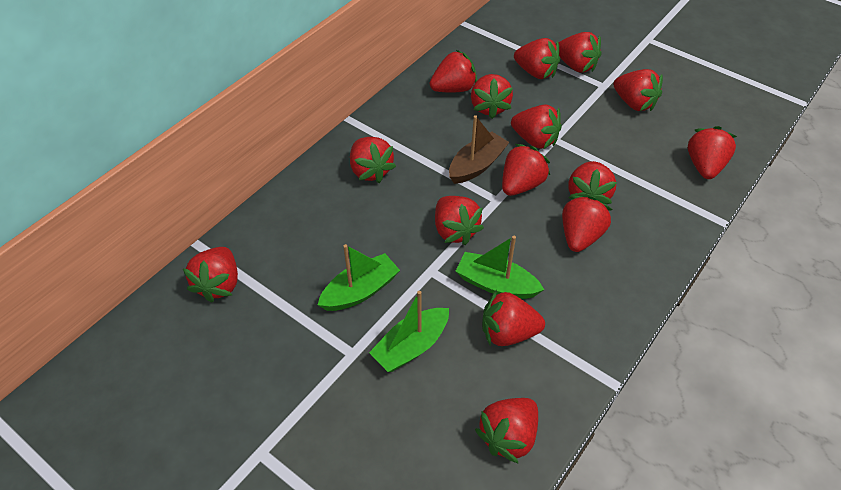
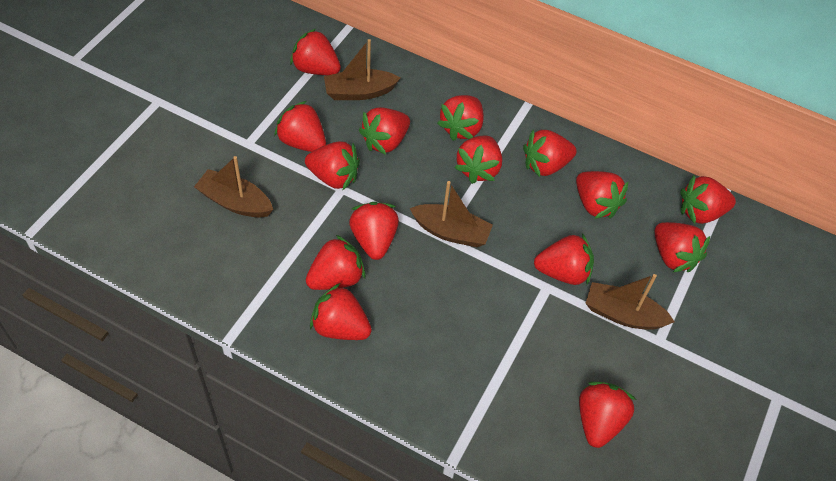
brown boat: 1 -> 4
green boat: 3 -> 0

